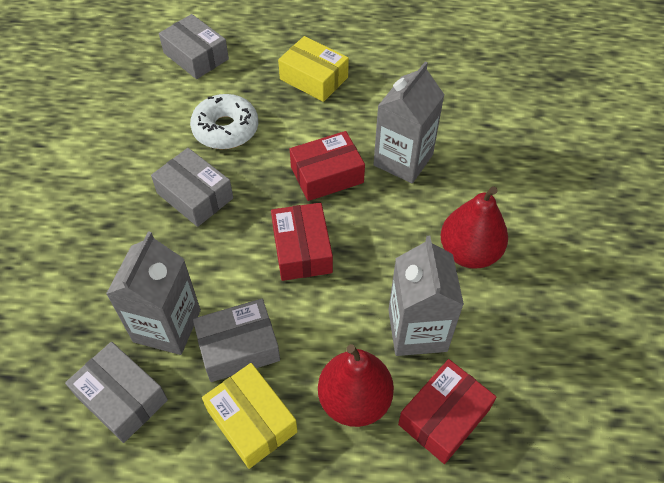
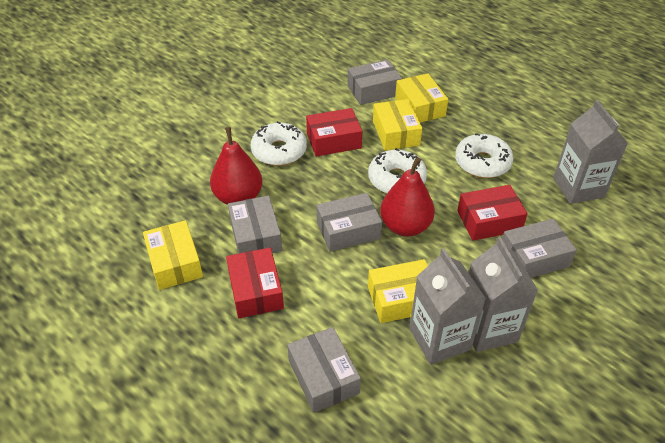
grey box: 4 -> 5
white donut: 1 -> 3
yellow box: 2 -> 4

